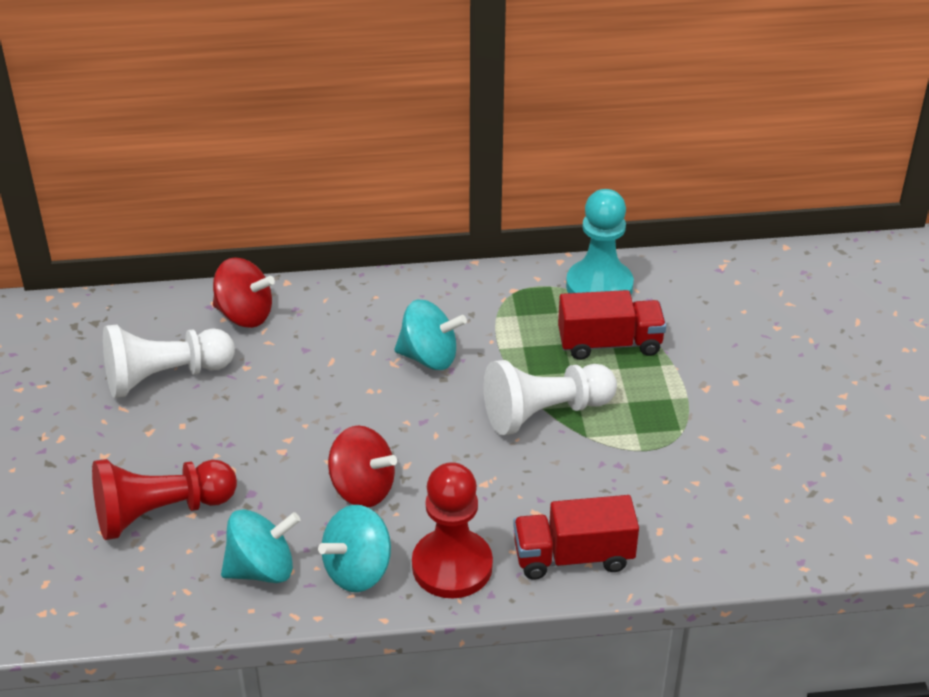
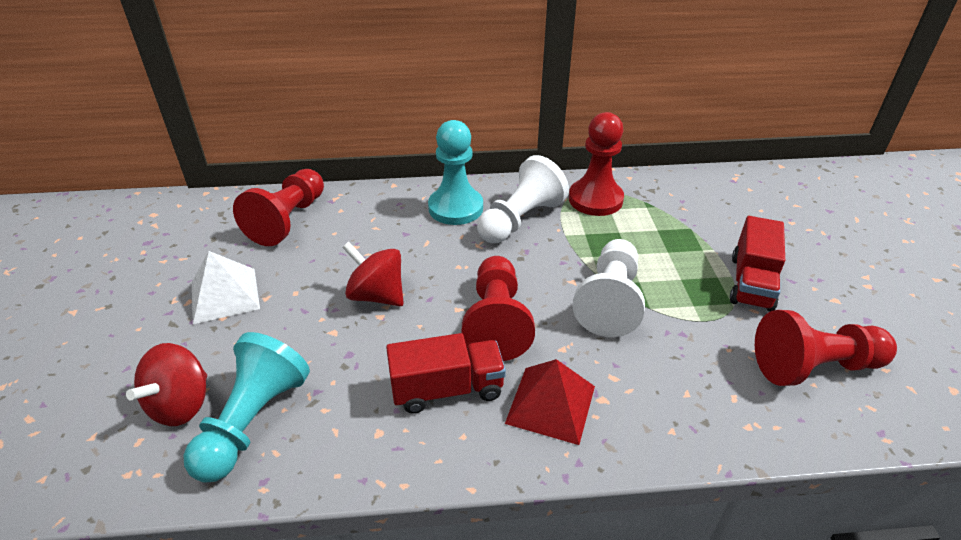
red pawn: 2 -> 4
red pyramid: 0 -> 1
turquoise pawn: 1 -> 2
turquoise spinning top: 3 -> 0
white pyramid: 0 -> 1

